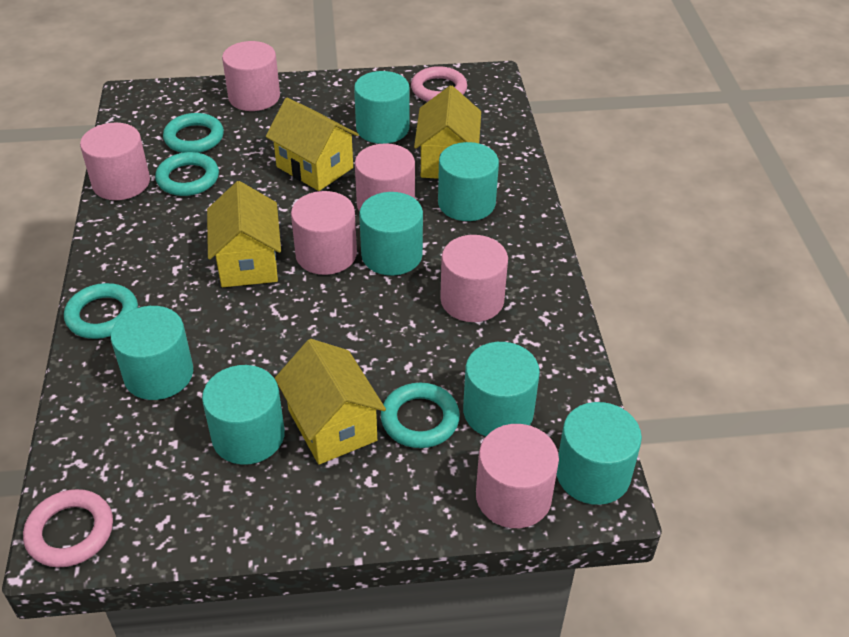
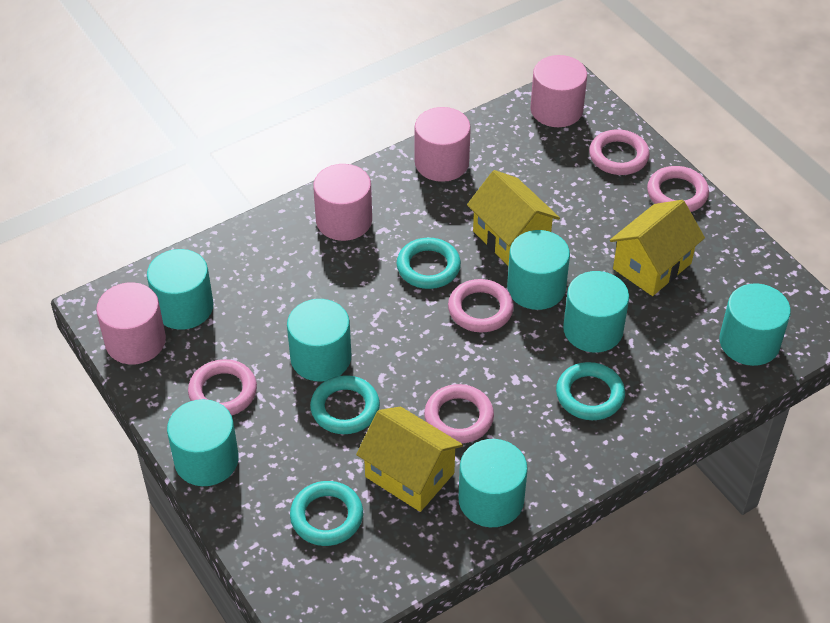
pink cylinder: 6 -> 4
pink ring: 2 -> 5
yellow house: 4 -> 3

